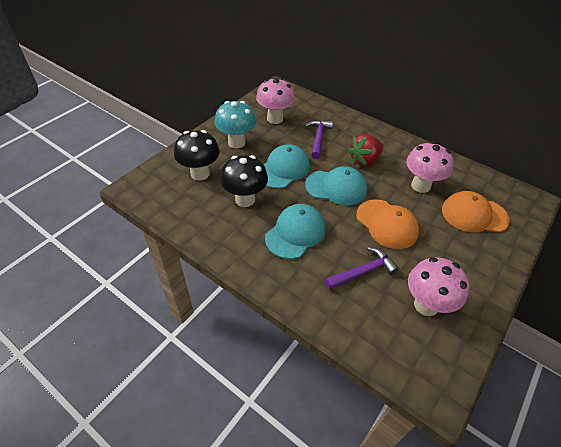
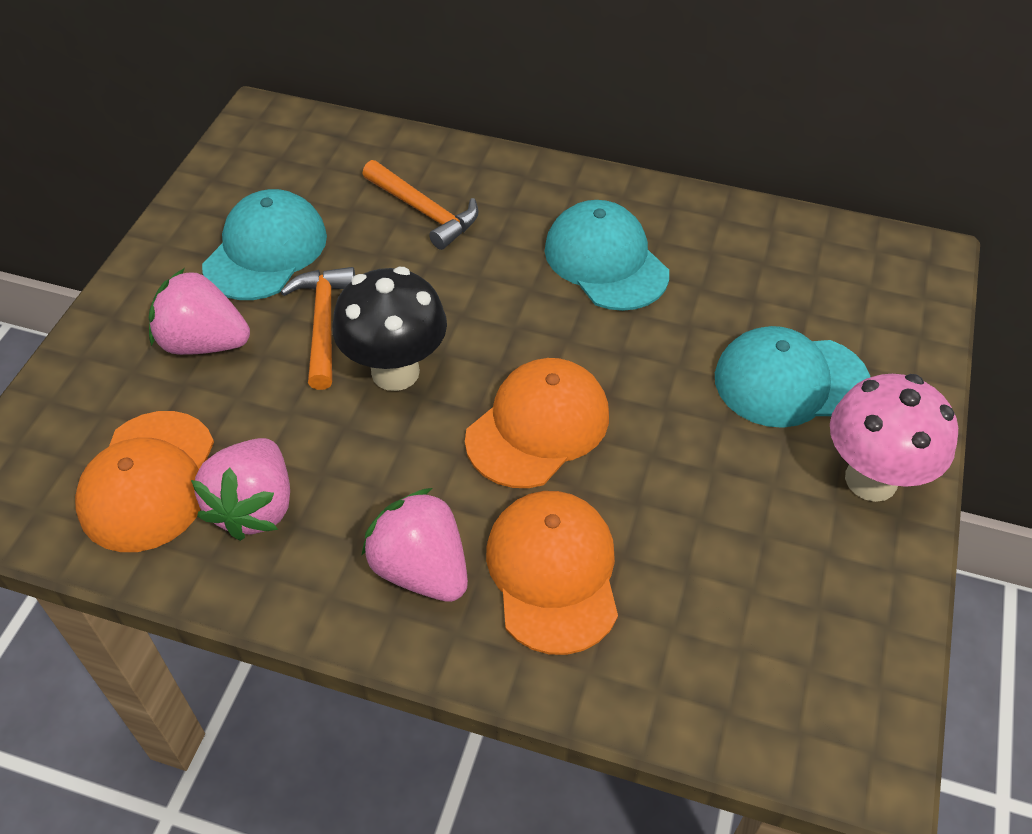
black mushroom: 2 -> 1
orange cap: 2 -> 3
orange hammer: 0 -> 2
pink mushroom: 3 -> 1
pink strawberry: 0 -> 3
purple hammer: 2 -> 0
red strawberry: 1 -> 0
turquoise mushroom: 1 -> 0

